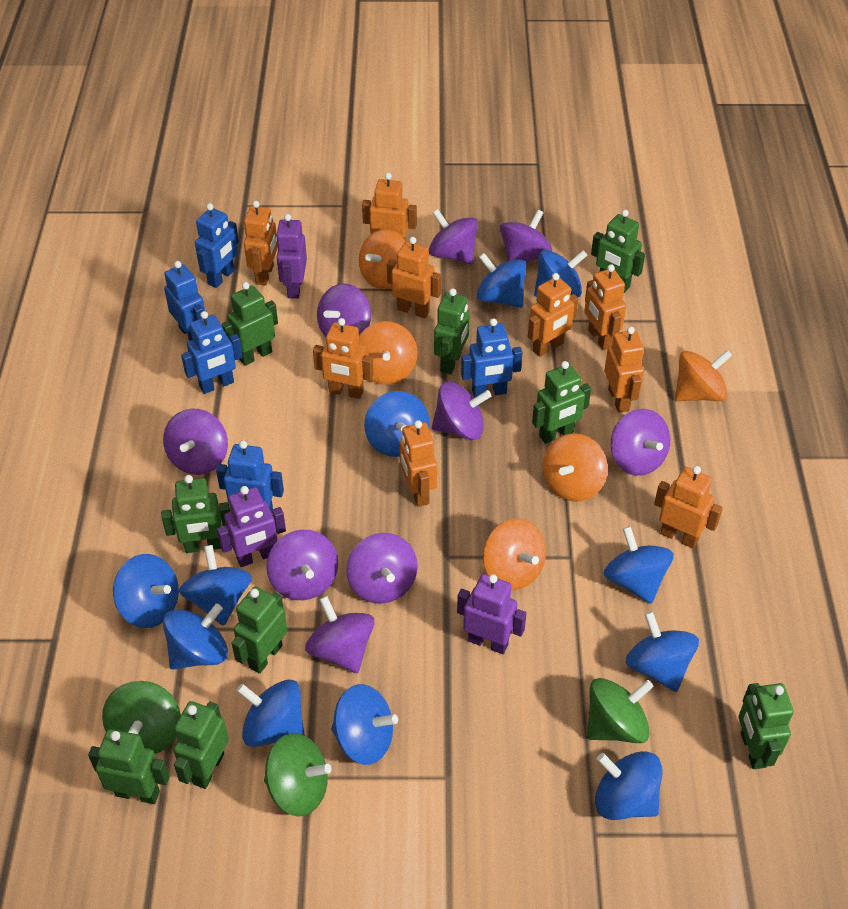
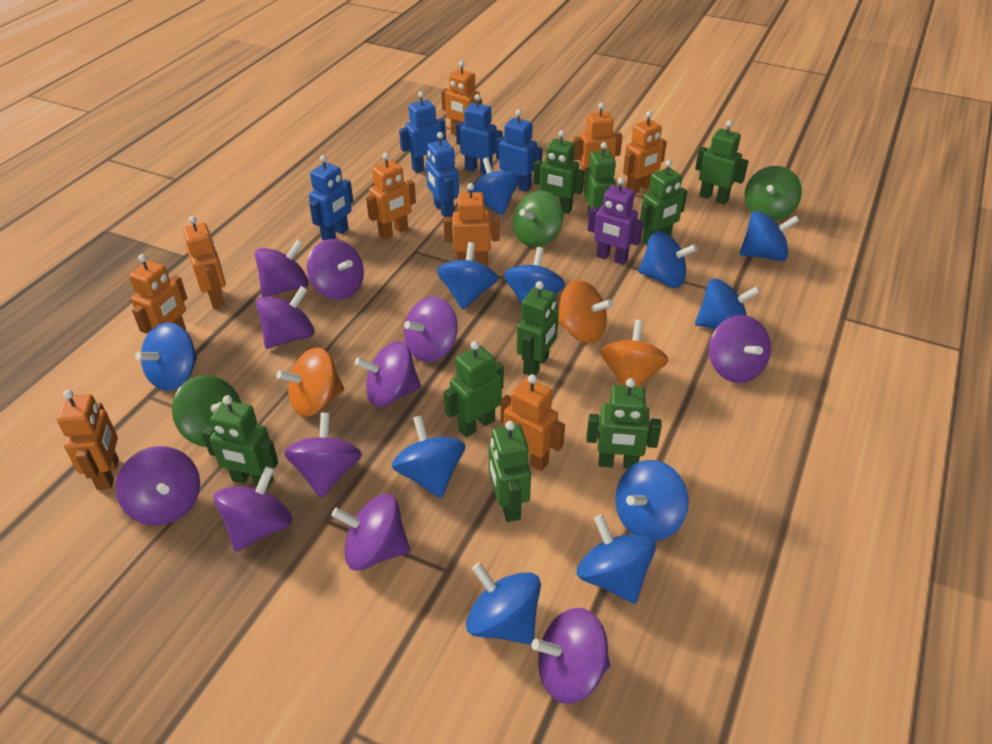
orange spinning top: 5 -> 3
purple robot: 3 -> 1
purple spinning top: 9 -> 11

